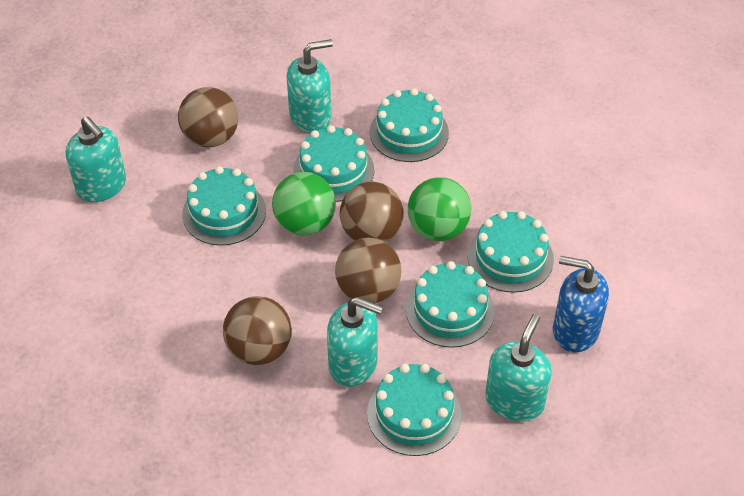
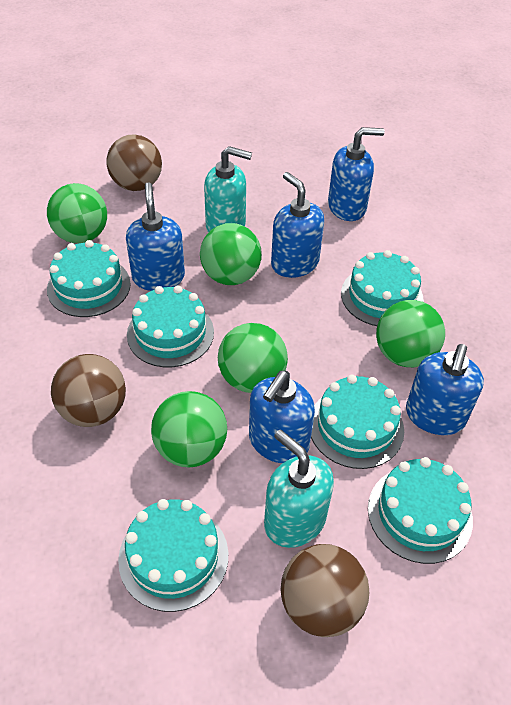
blue soap dispenser: 1 -> 5
brown ball: 4 -> 3
green ball: 2 -> 5
turquoise soap dispenser: 4 -> 2

